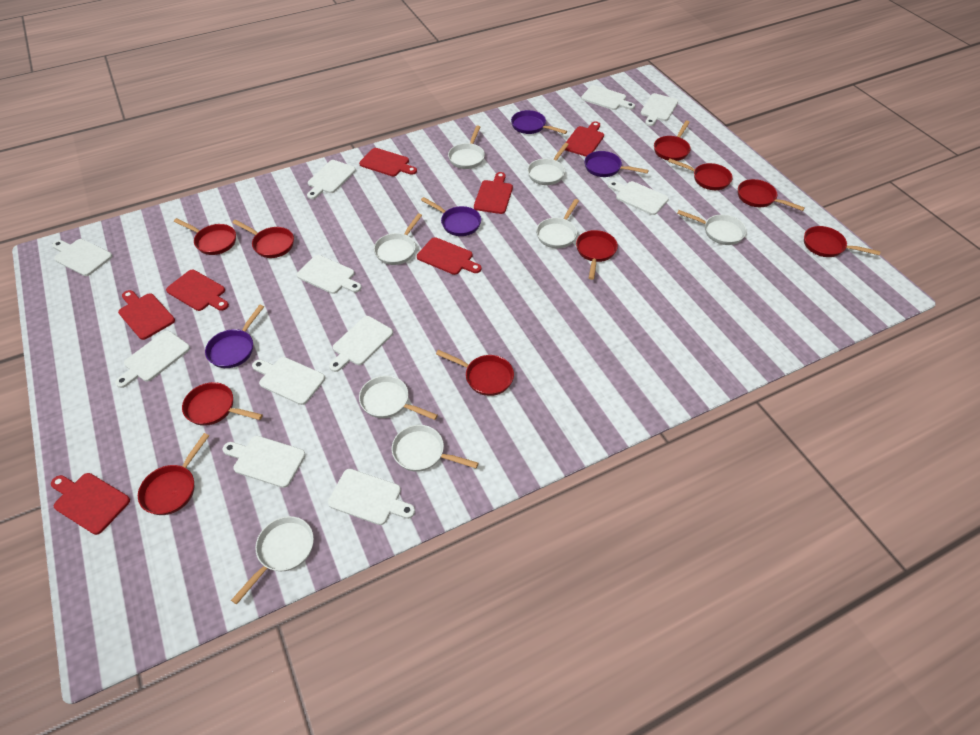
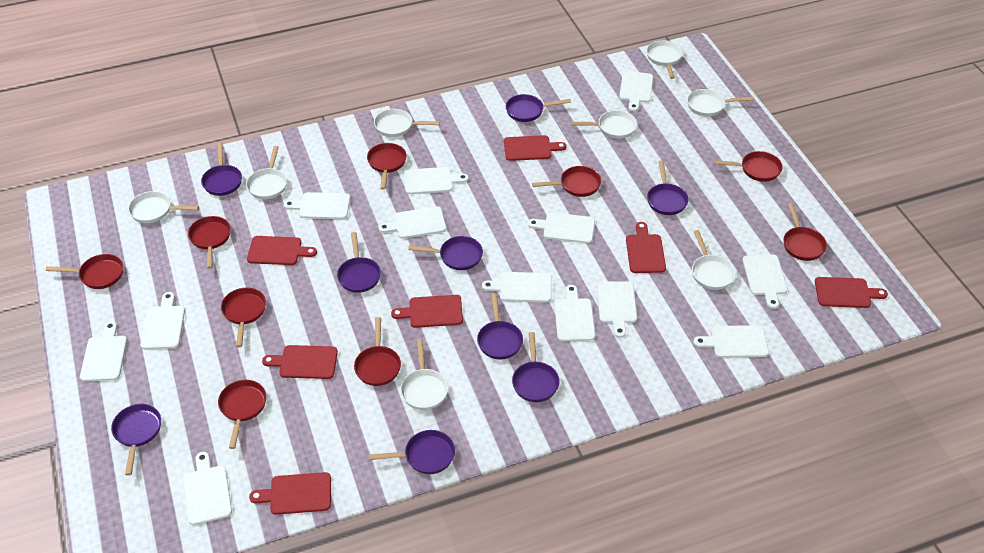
purple pan: 4 -> 9
red pan: 10 -> 9
white cutting board: 11 -> 13

